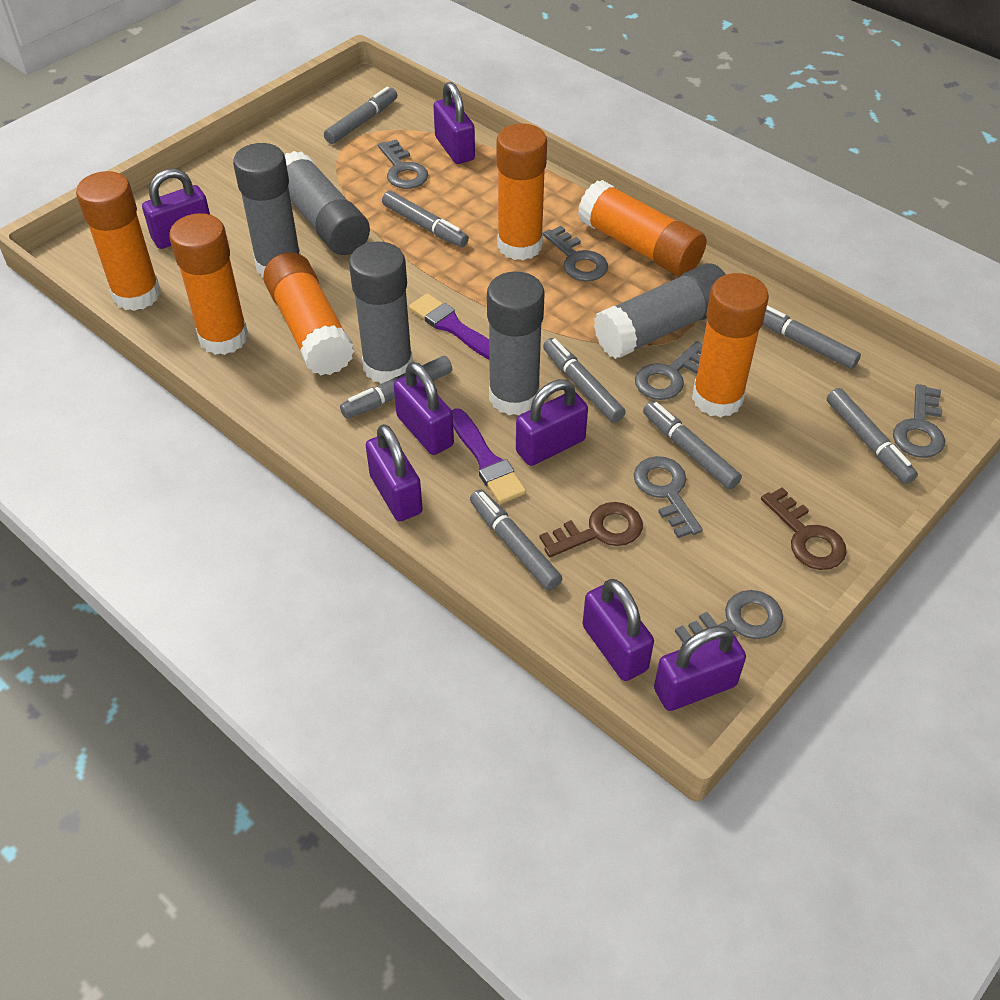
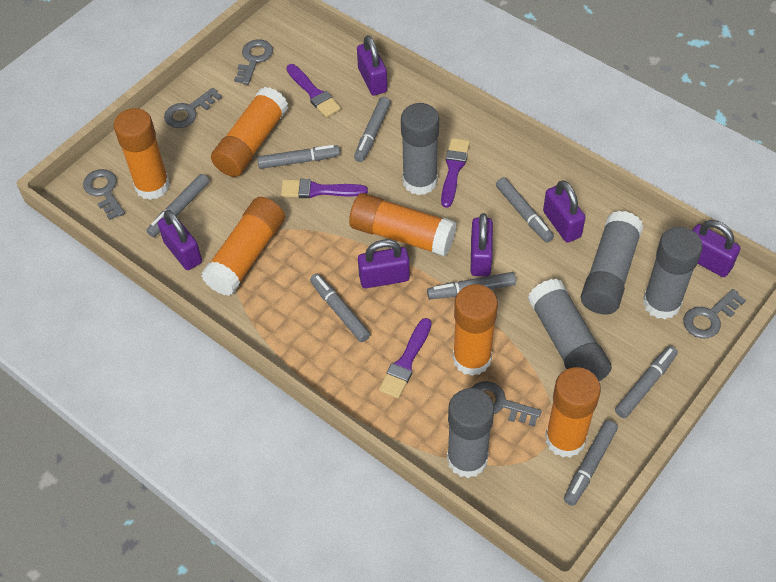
brown key: 2 -> 0
grey key: 6 -> 5
purple brush: 2 -> 4
purple padlock: 7 -> 6

